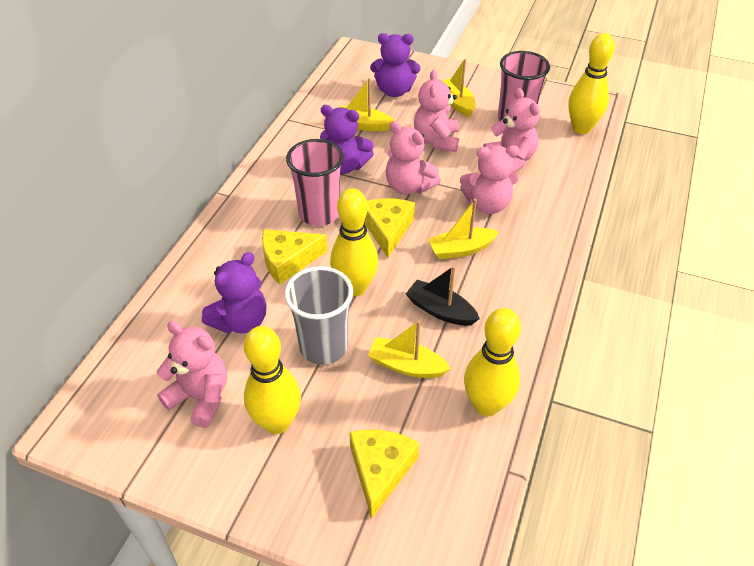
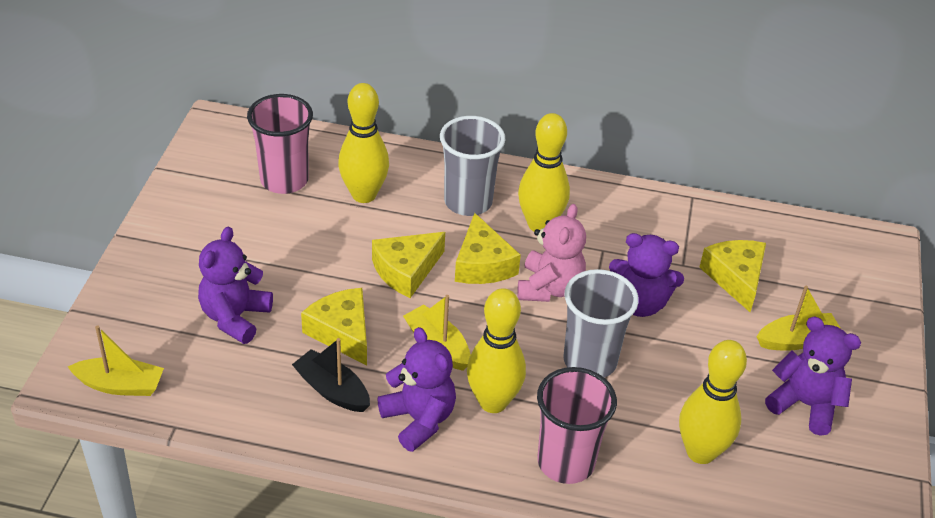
grey cup: 1 -> 2
pink teddy bear: 5 -> 1
purple teddy bear: 3 -> 4
yellow boat: 4 -> 3
yellow cheese: 3 -> 4

